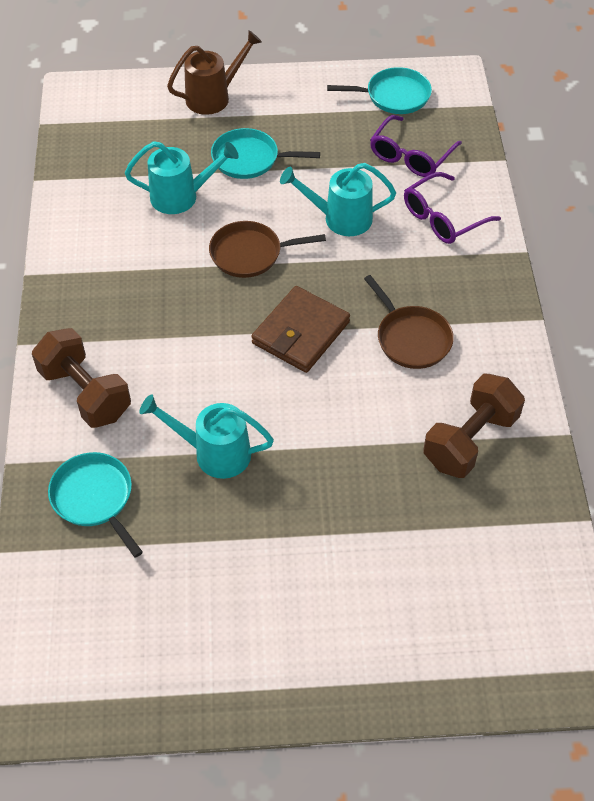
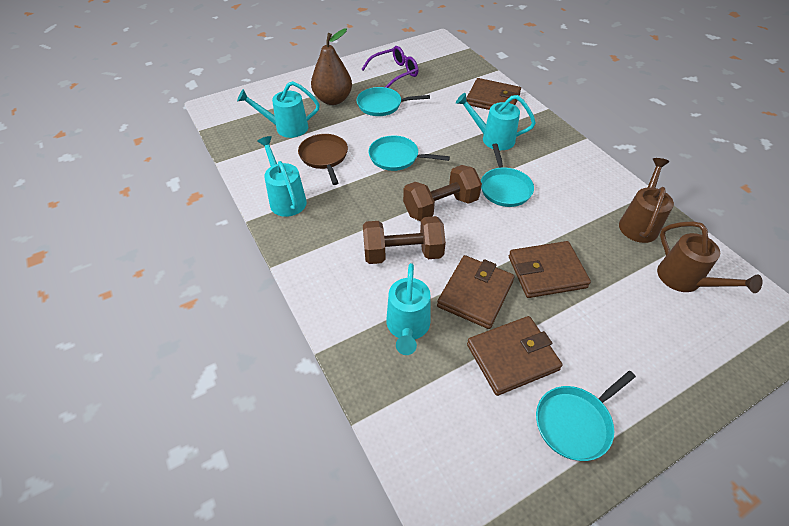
brown pan: 2 -> 1
brown pear: 0 -> 1
brown wallet: 1 -> 4
brown watering can: 1 -> 2
purple glasses: 2 -> 1
turquoise pan: 3 -> 4
turquoise watering can: 3 -> 4

